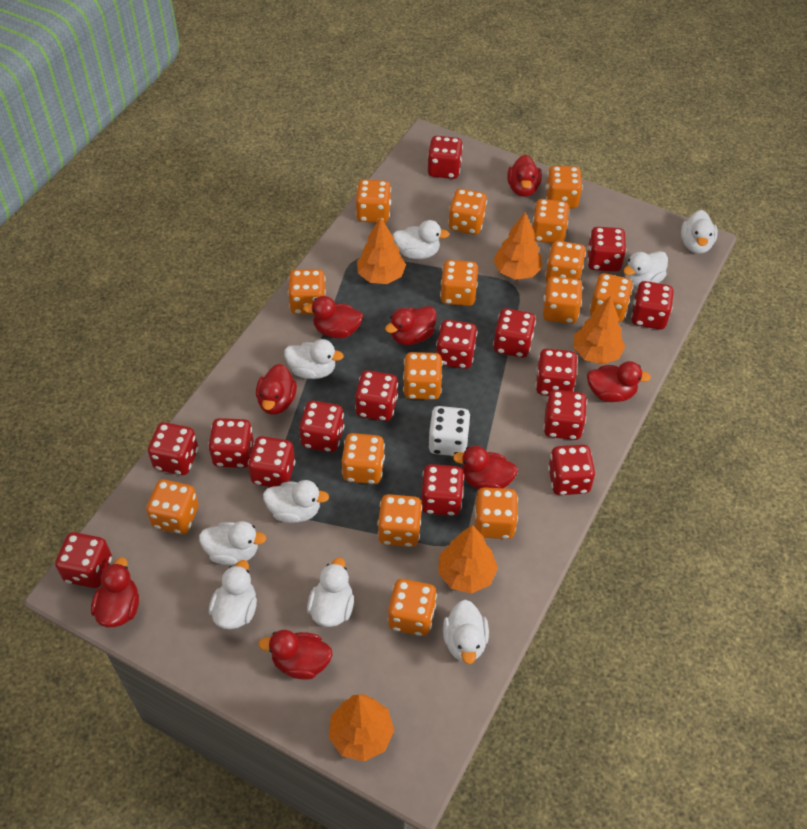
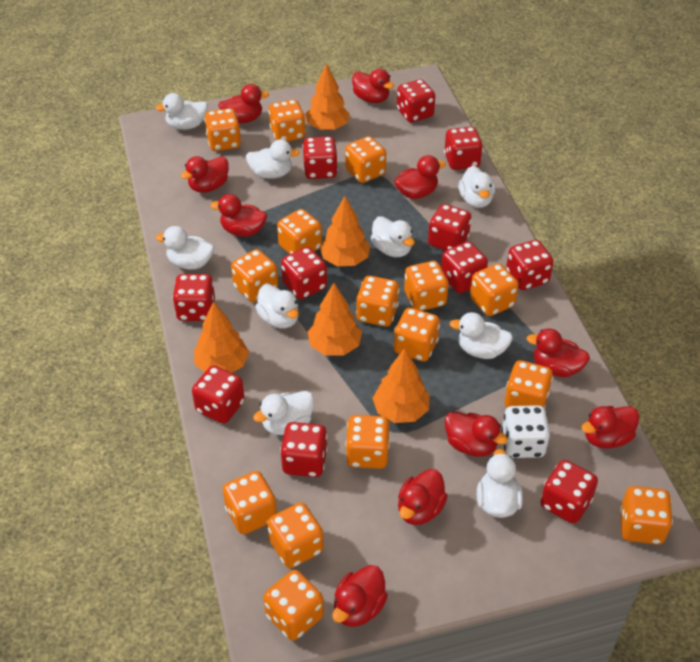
red dice: 15 -> 11
red duck: 8 -> 10

